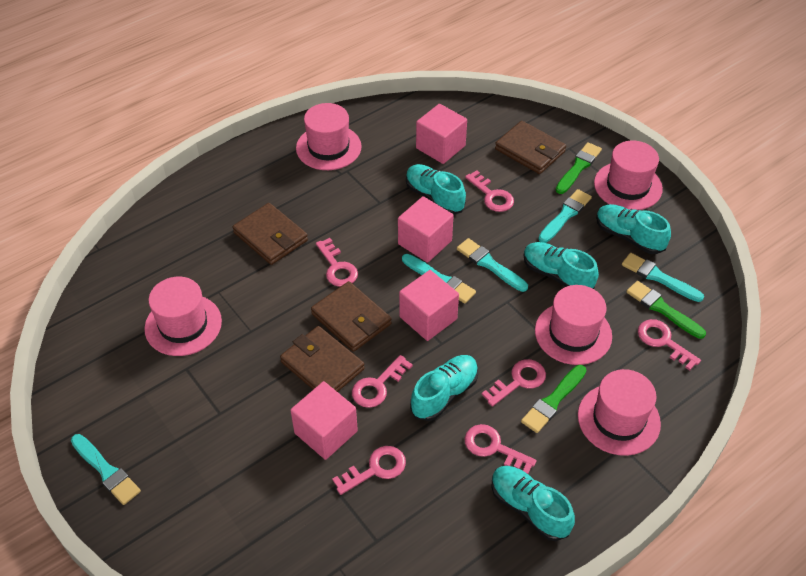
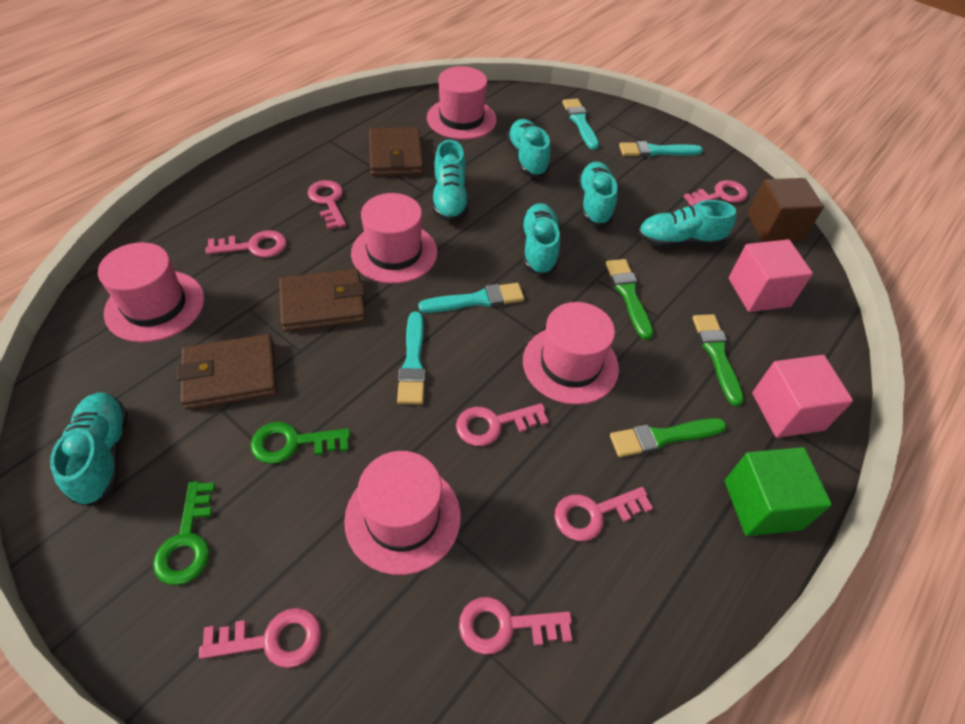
brown cube: 0 -> 1
brown wallet: 4 -> 3
green cube: 0 -> 1
green key: 0 -> 2
pink cube: 4 -> 2
turquoise brush: 5 -> 4
turquoise shoe: 5 -> 6

